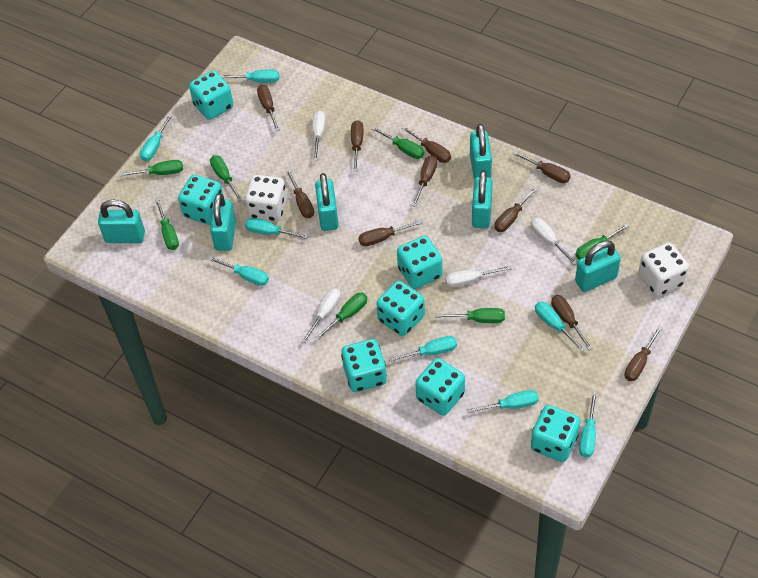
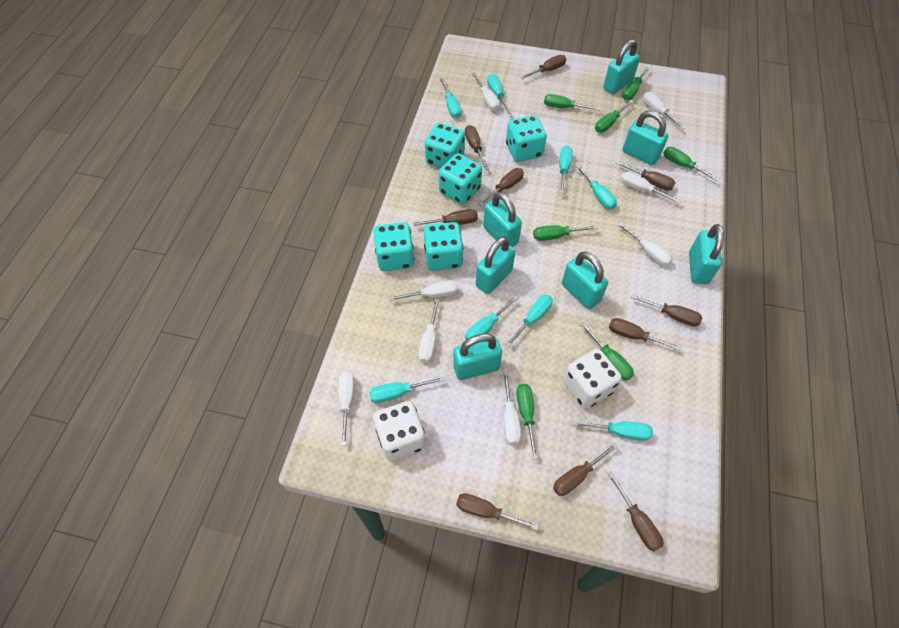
turquoise dice: 7 -> 5
turquoise padlock: 6 -> 7
white screwdriver: 4 -> 8

